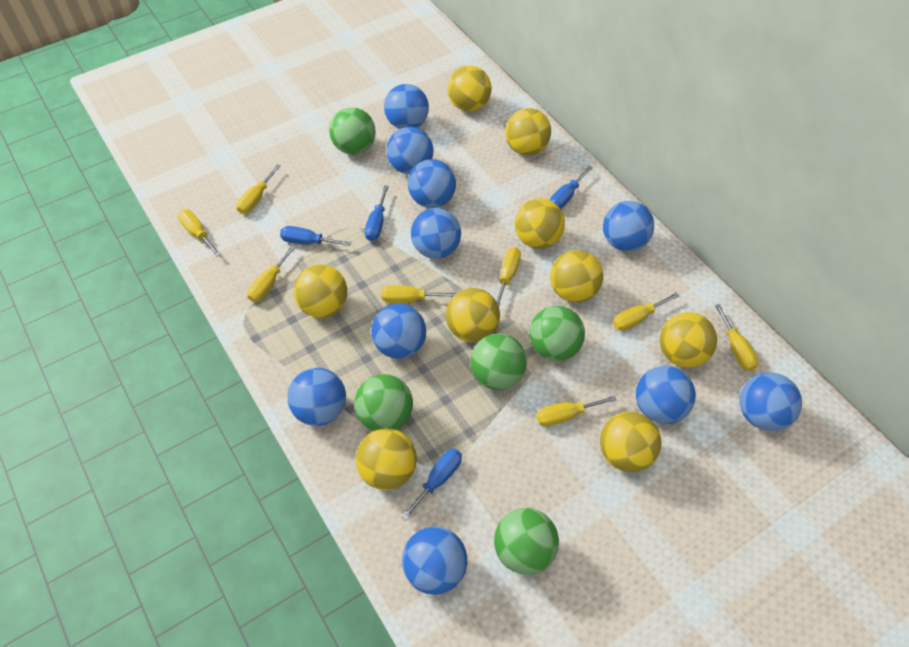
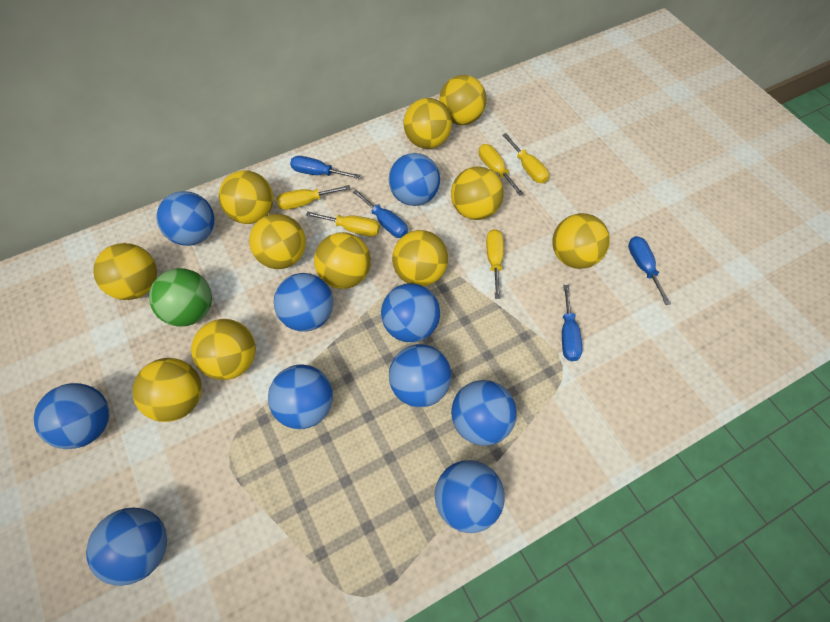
green ball: 5 -> 1
yellow ball: 9 -> 11
yellow screwdriver: 8 -> 5

